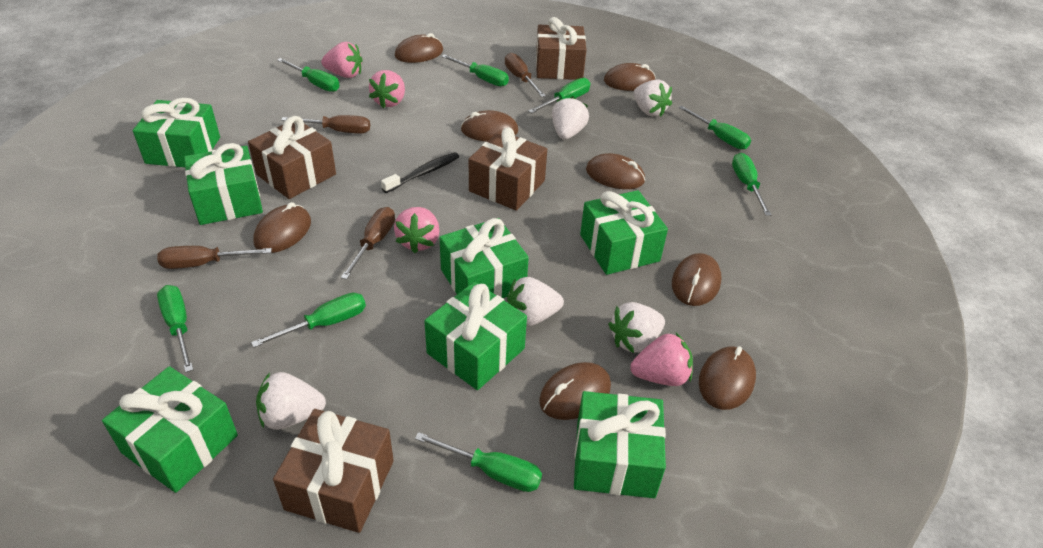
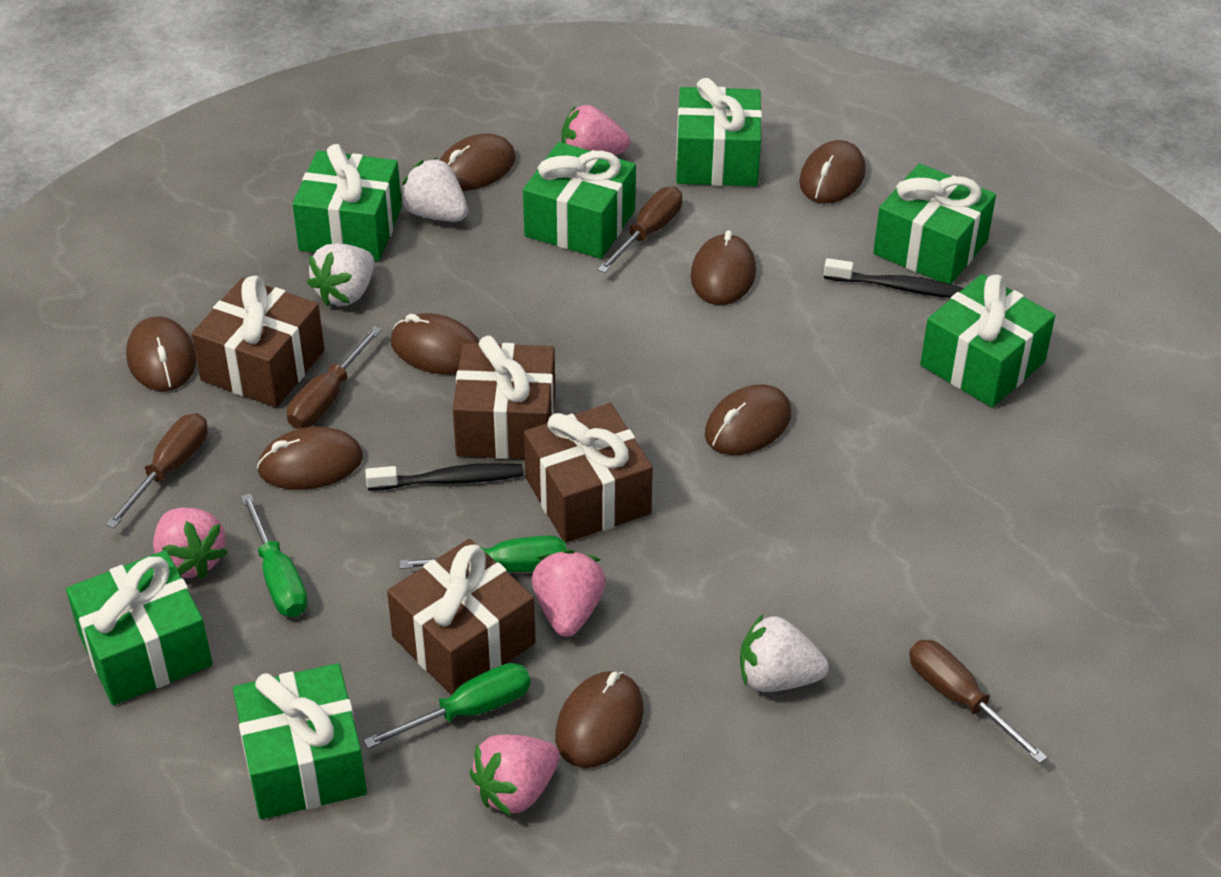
black toothbrush: 1 -> 2
green screwdriver: 8 -> 3
white strawberry: 5 -> 3

